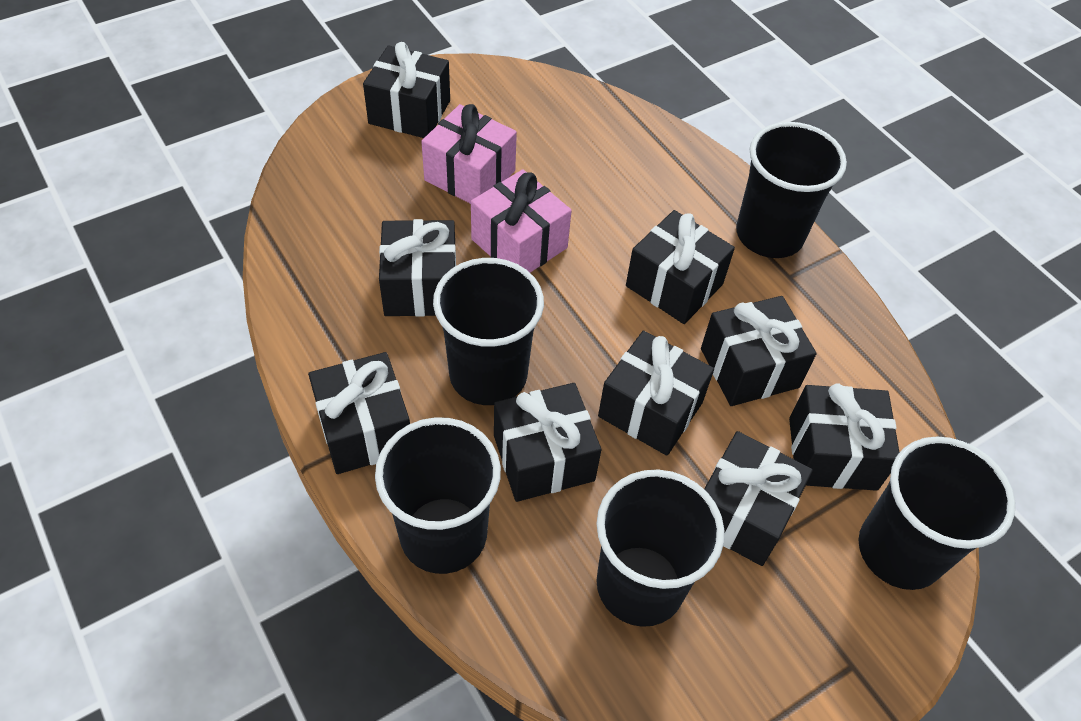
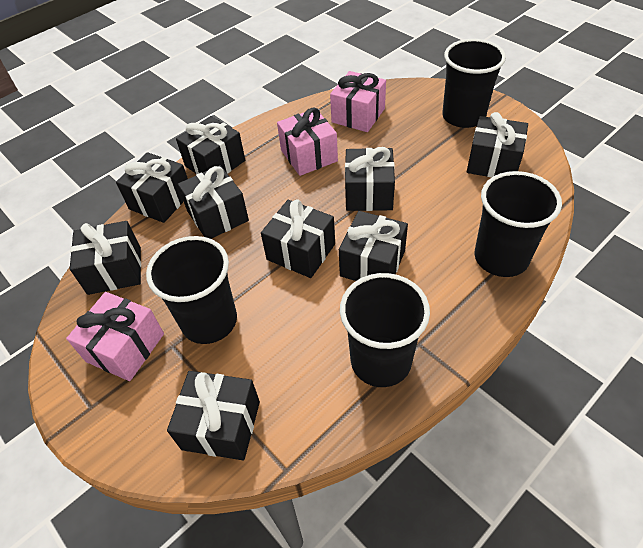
black cup: 5 -> 4
pink gift: 2 -> 3

